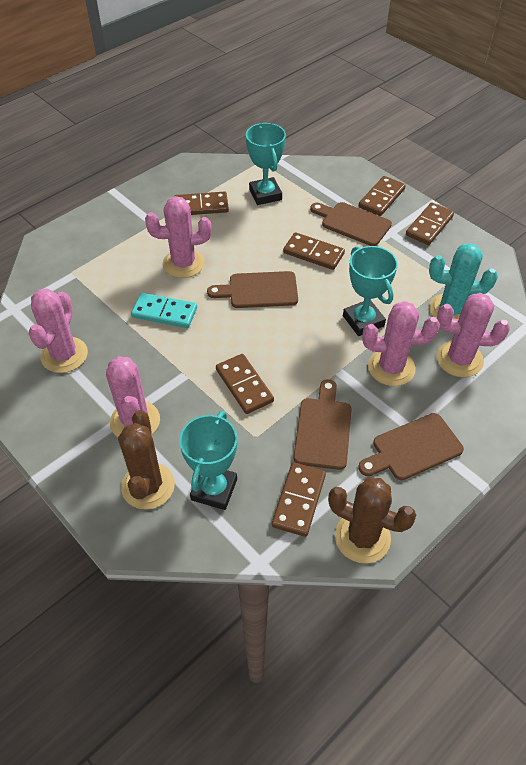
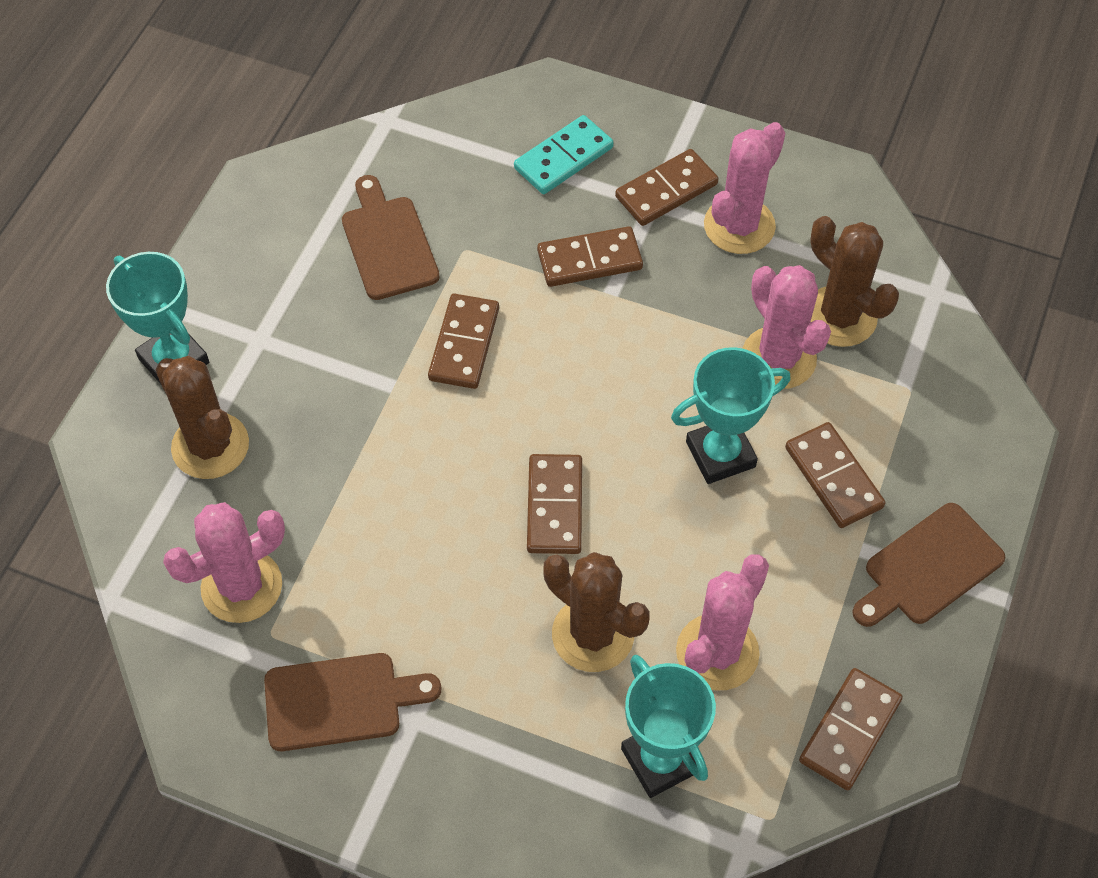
brown cactus: 2 -> 3
brown cutting board: 4 -> 3
pink cactus: 5 -> 4
turquoise cactus: 1 -> 0

